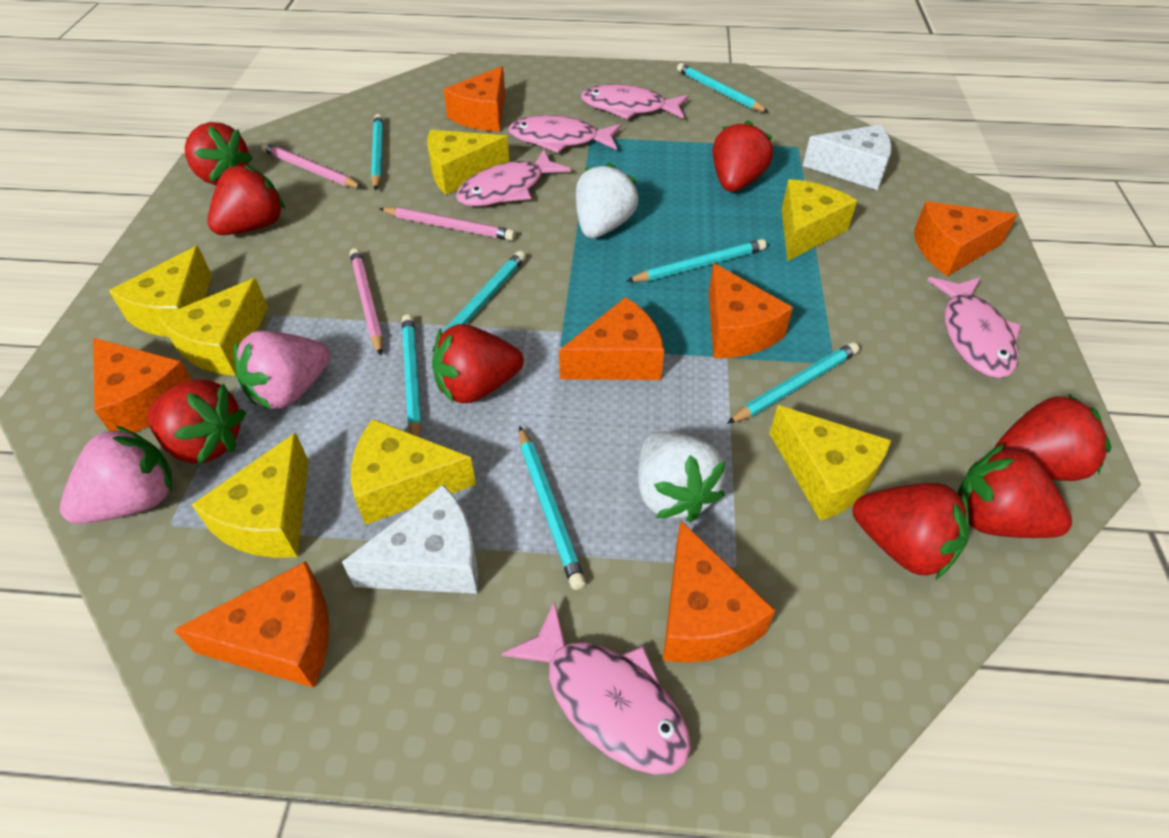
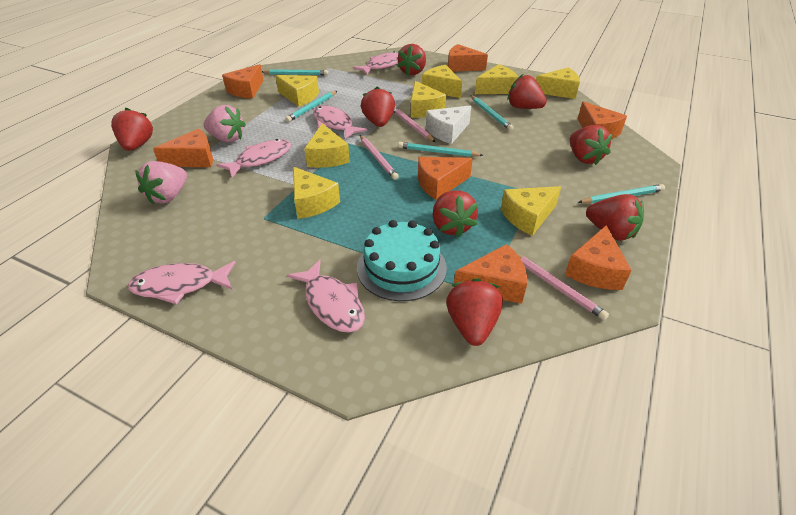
turquoise cake: 0 -> 1
turquoise pencil: 7 -> 5
white cheese: 2 -> 1
white strawberry: 2 -> 0
yellow cheese: 7 -> 8

